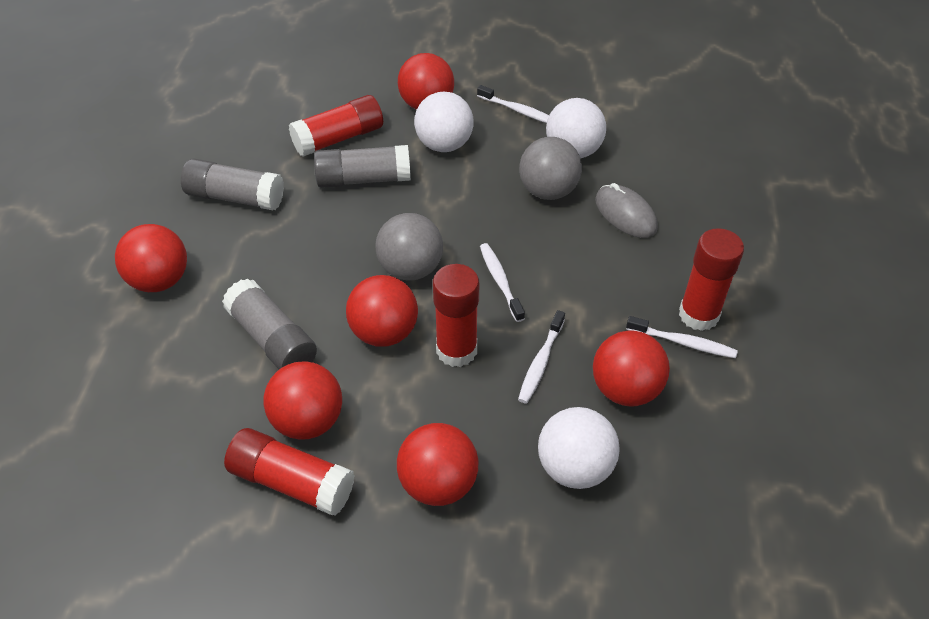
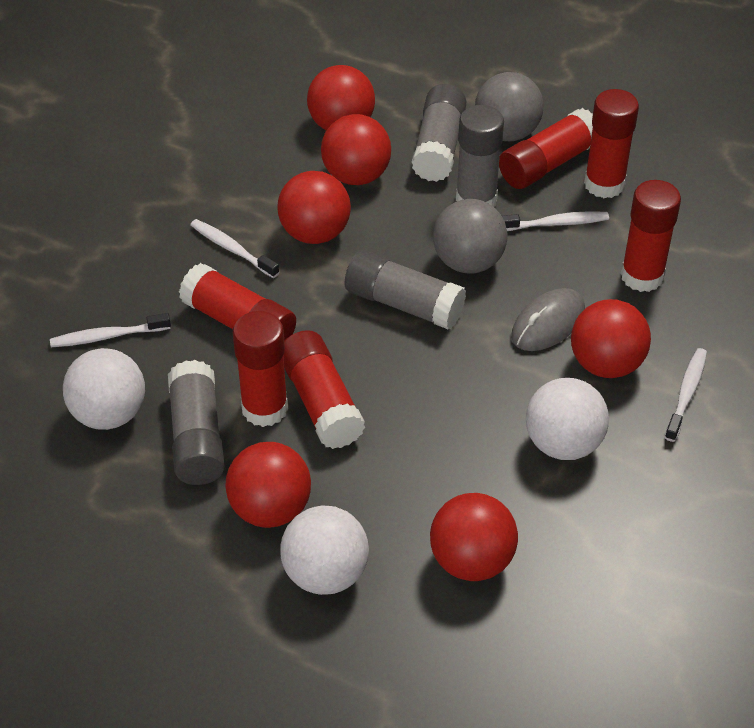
grey glue stick: 3 -> 4
red glue stick: 4 -> 6

